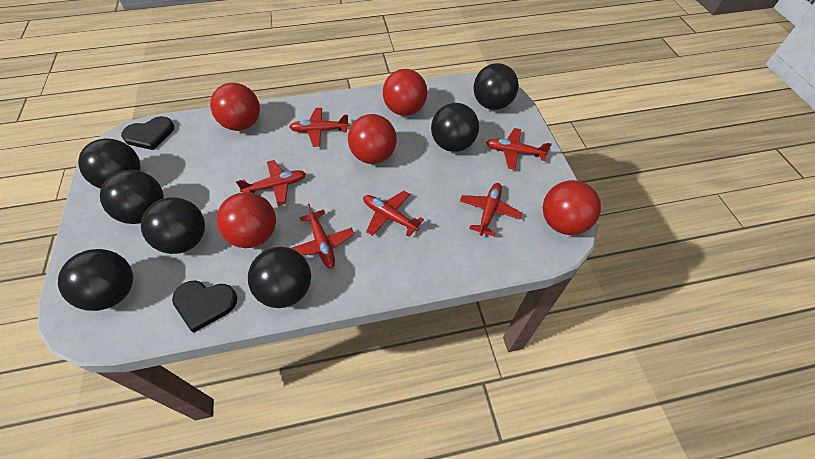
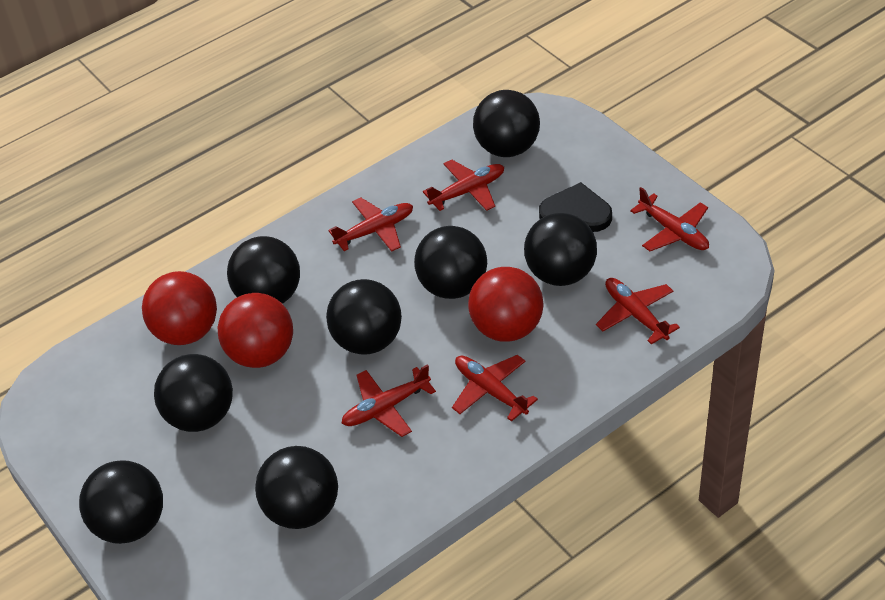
black ball: 7 -> 8
black heart: 2 -> 1
red ball: 5 -> 3

